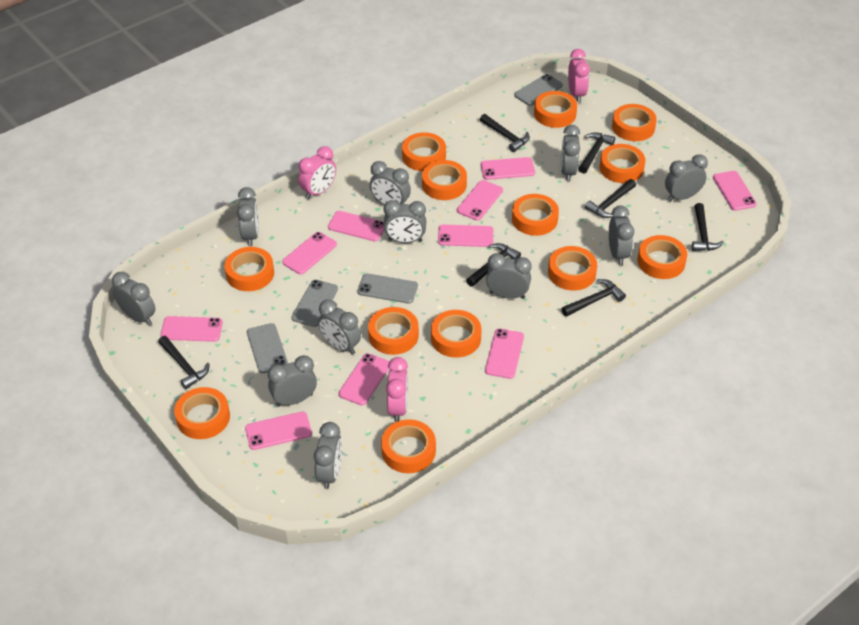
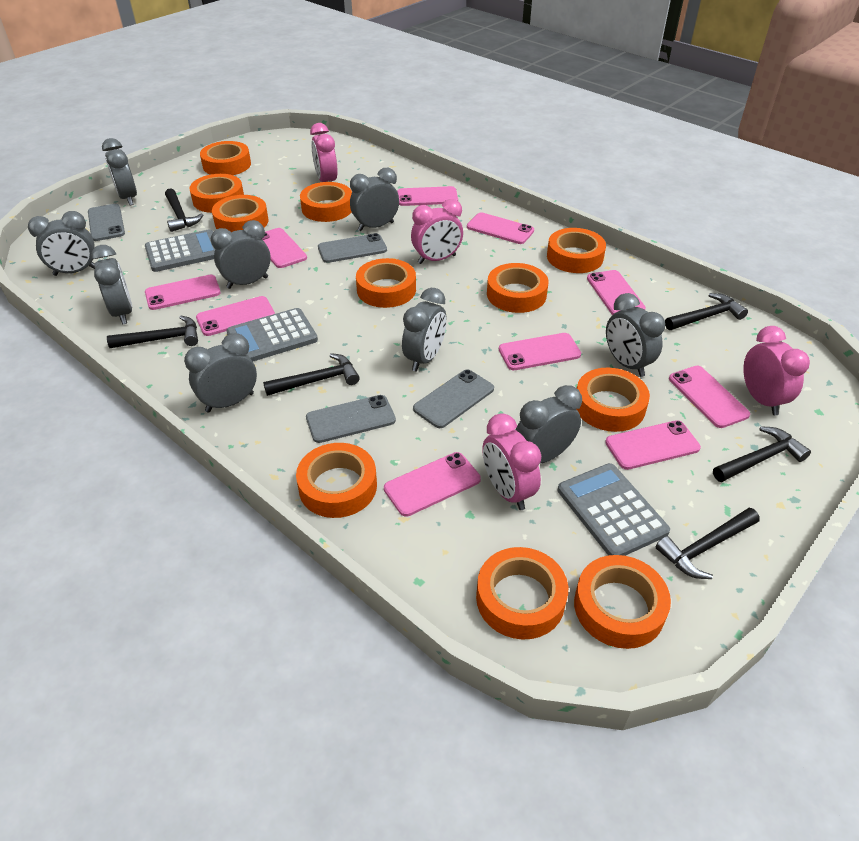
black hammer: 7 -> 6
grey calculator: 0 -> 3
grey clock: 11 -> 9
orange tape: 13 -> 11
pink clock: 3 -> 4

